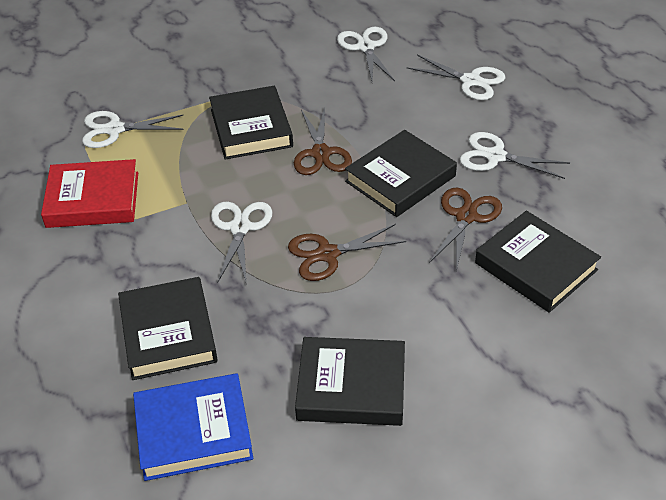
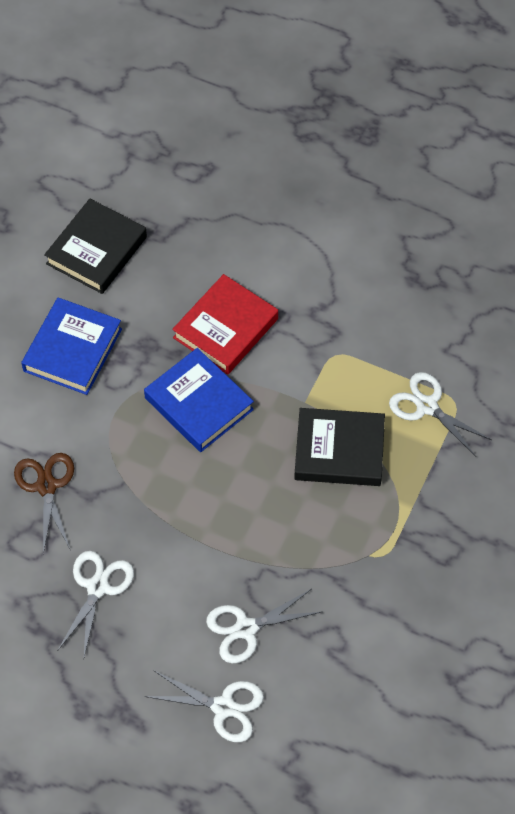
black book: 5 -> 2
blue book: 1 -> 2
brown scissors: 3 -> 1
white scissors: 5 -> 4

